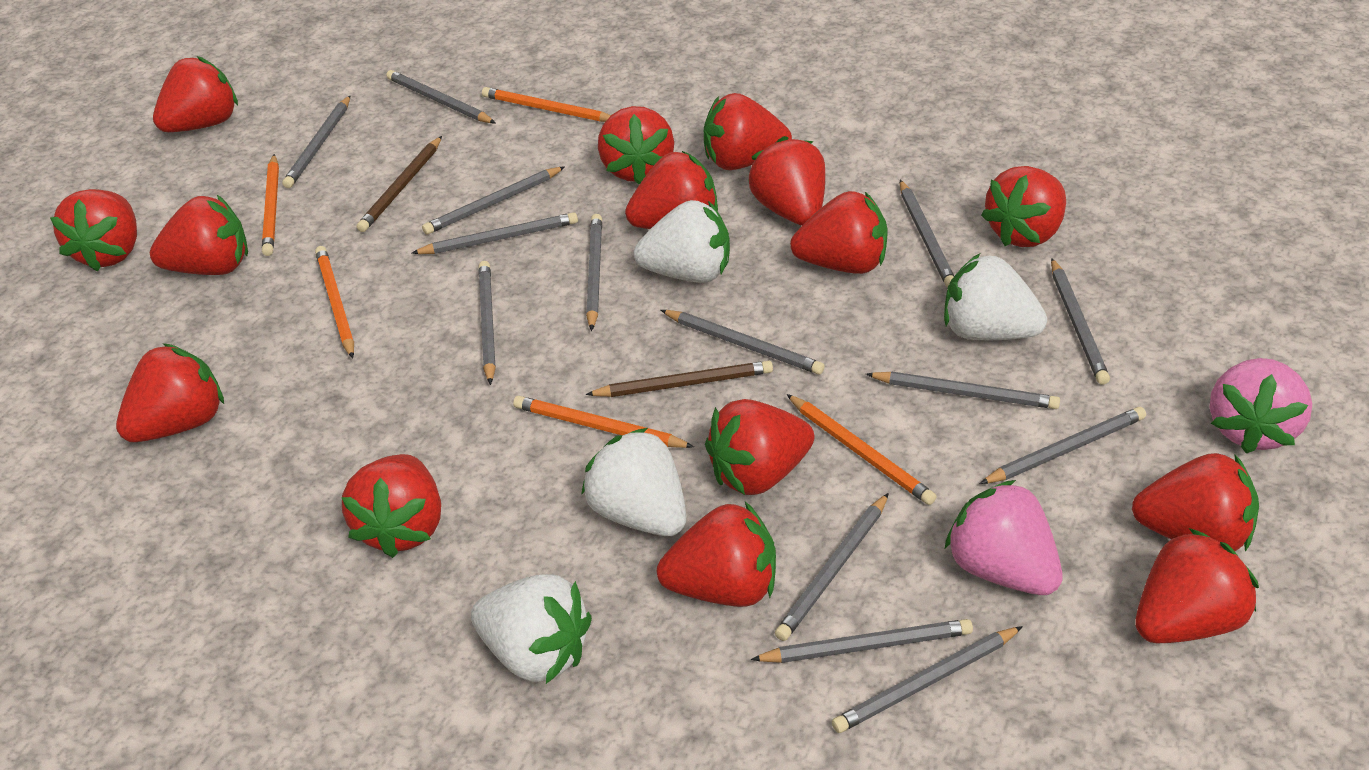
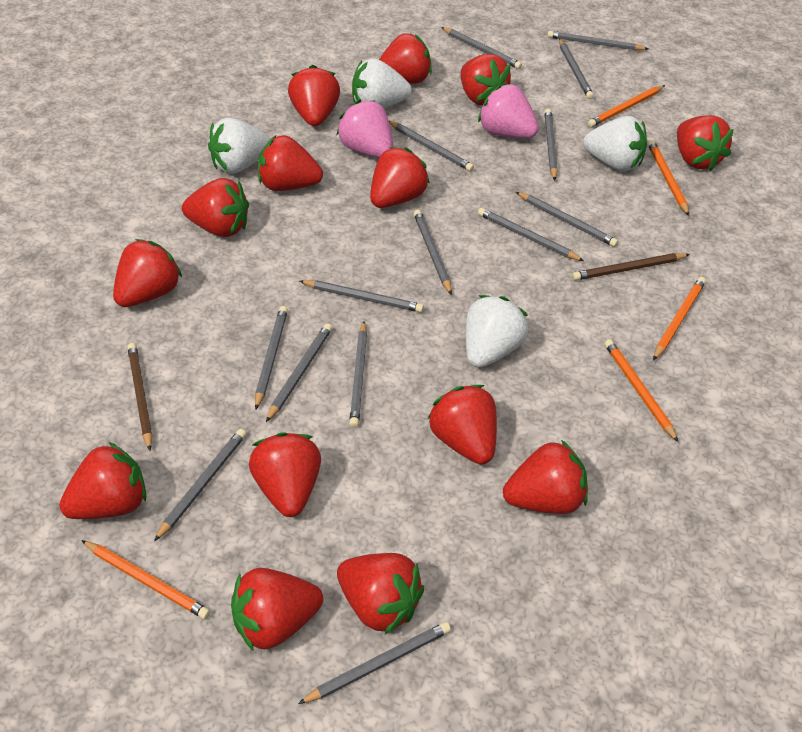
red strawberry: 15 -> 14

